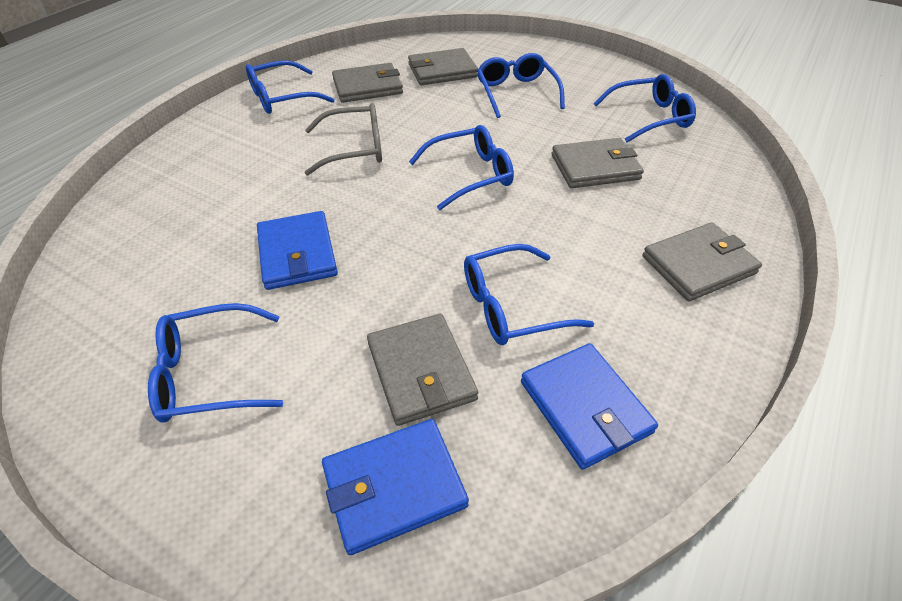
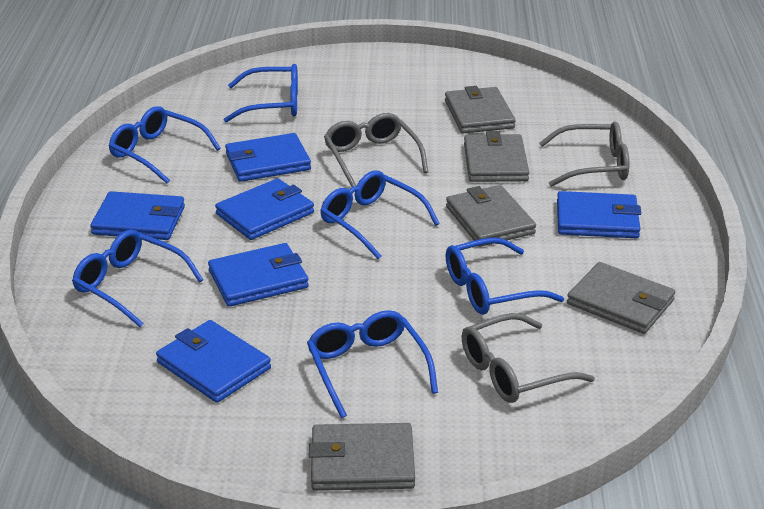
blue wallet: 3 -> 6
grey glasses: 1 -> 3

